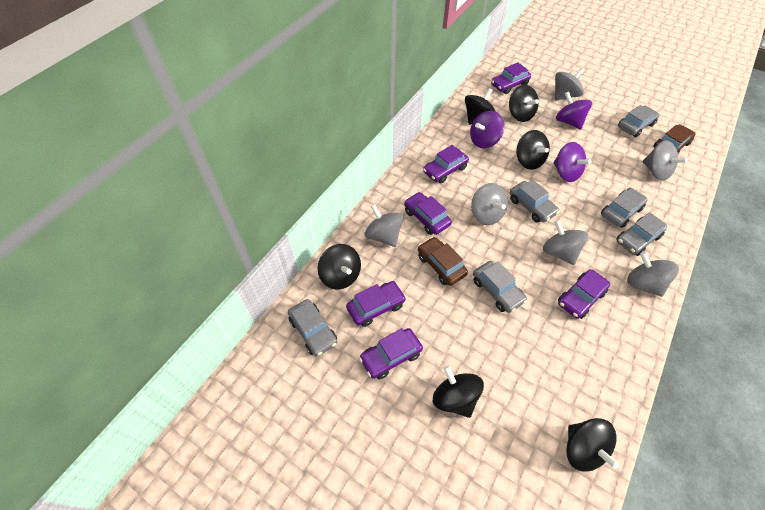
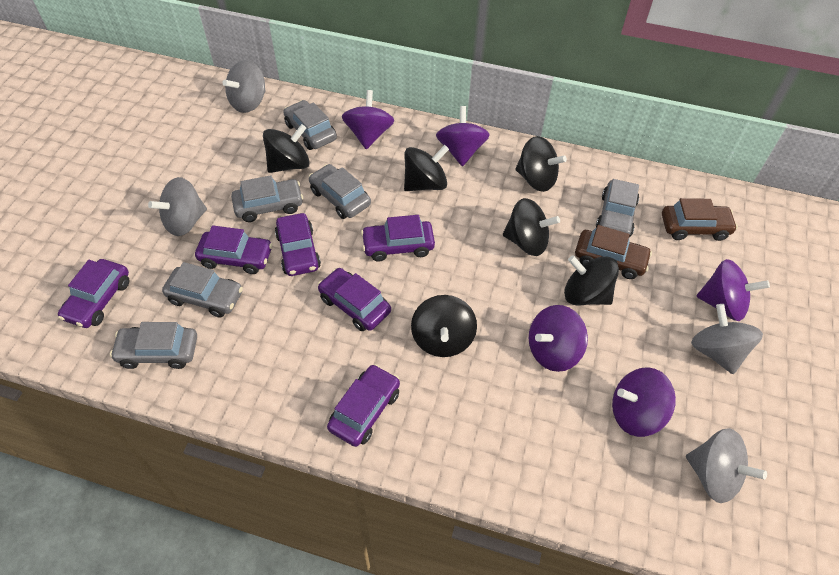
grey spinning top: 6 -> 4
purple spinning top: 3 -> 5

